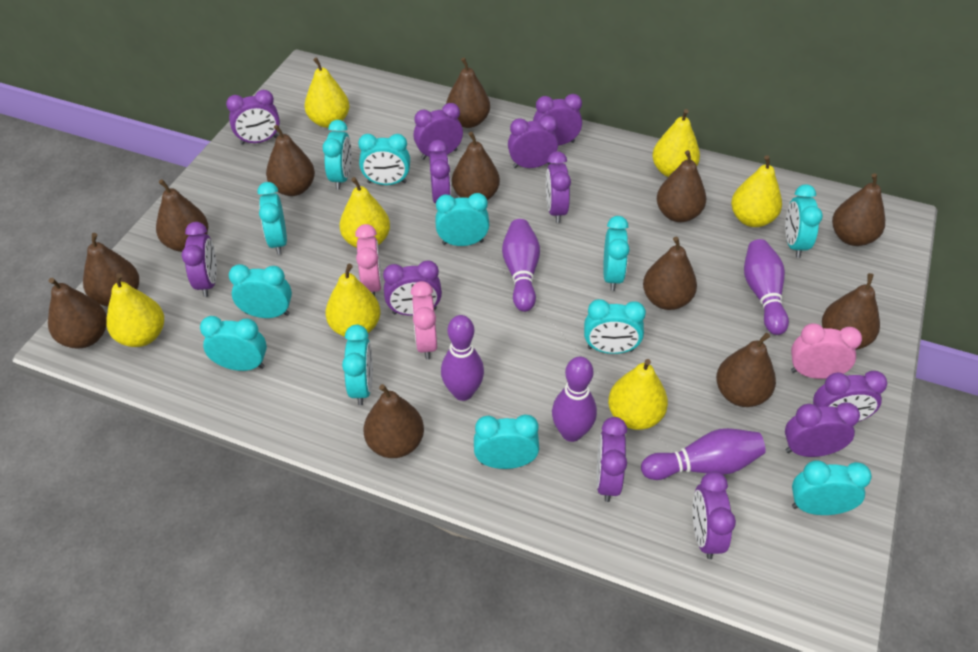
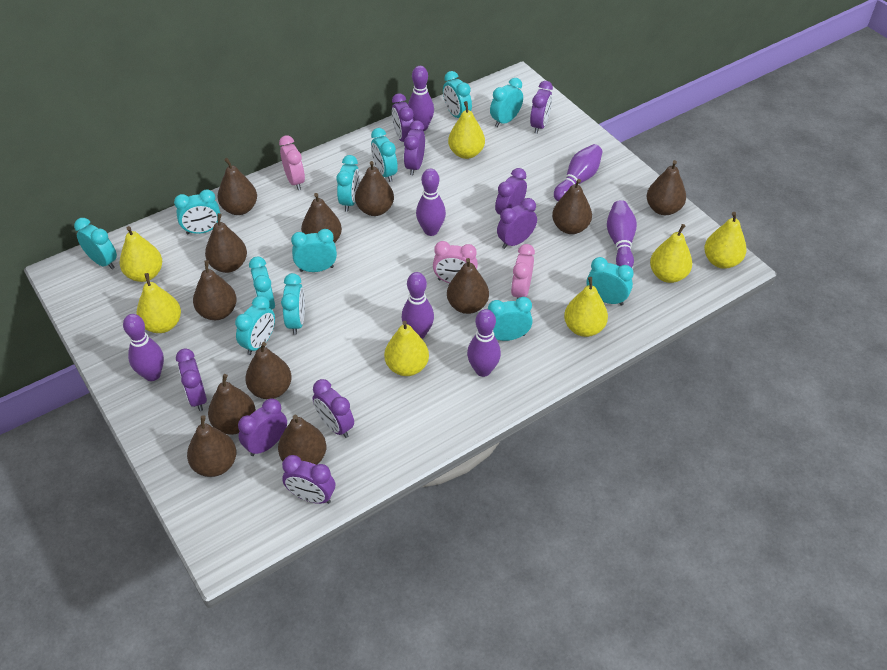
purple bowling pin: 5 -> 7
purple clock: 12 -> 9

